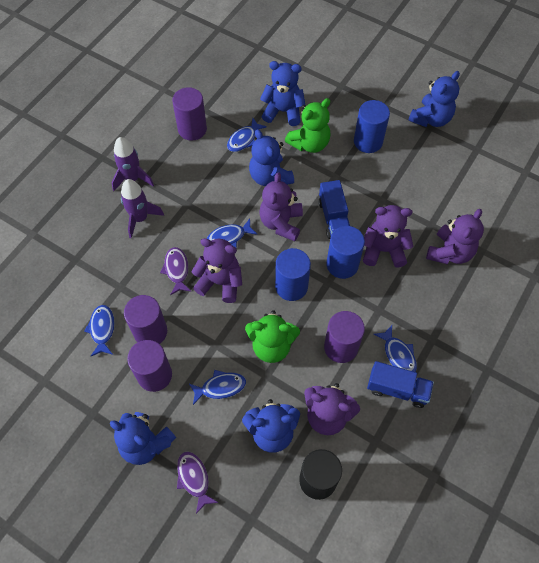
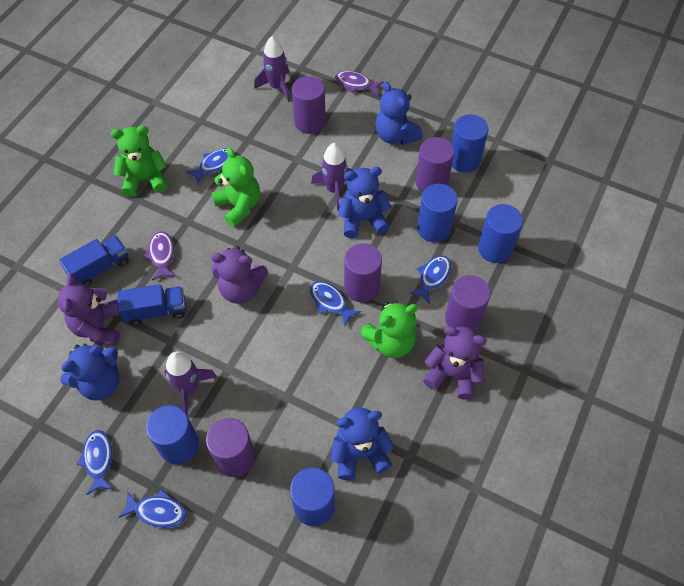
black cylinder: 1 -> 0
blue cylinder: 3 -> 5
blue teddy bear: 5 -> 4
green teddy bear: 2 -> 3
purple cylinder: 4 -> 5
purple rocket: 2 -> 3
purple teddy bear: 5 -> 3

